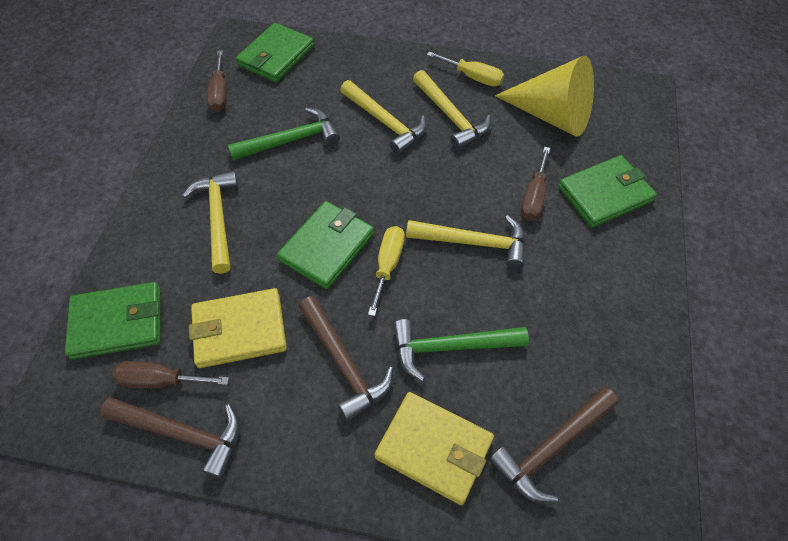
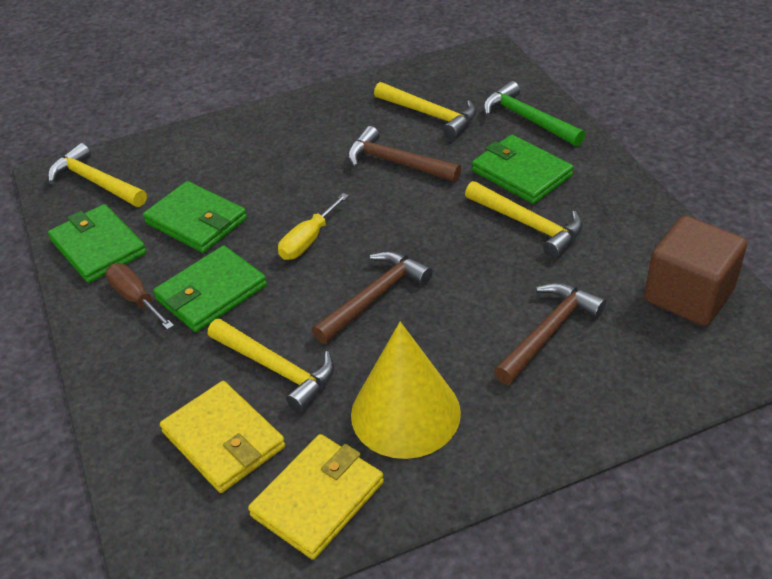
brown cube: 0 -> 1
brown screwdriver: 3 -> 1
green hammer: 2 -> 1
yellow screwdriver: 2 -> 1

